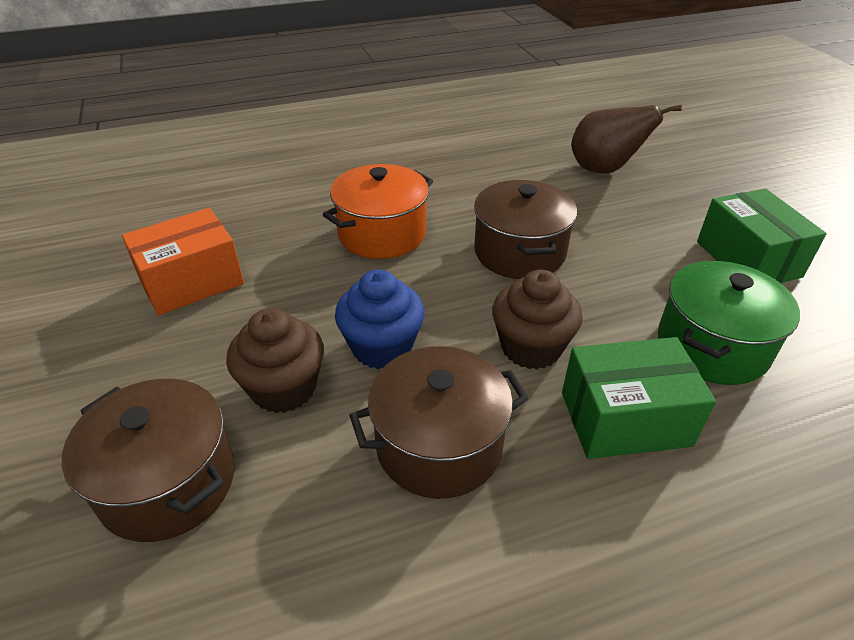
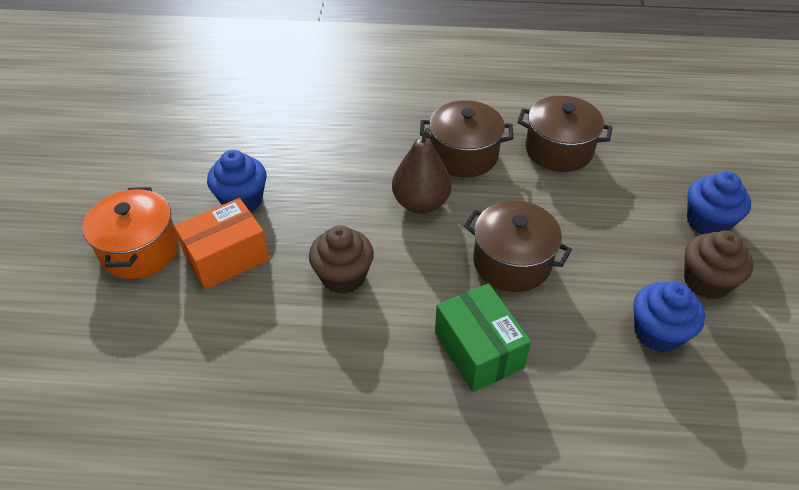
blue cupcake: 1 -> 3
green box: 2 -> 1
green pot: 1 -> 0

